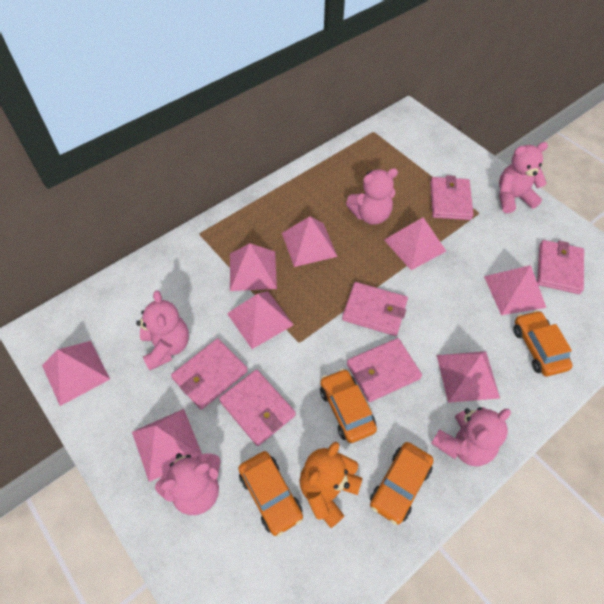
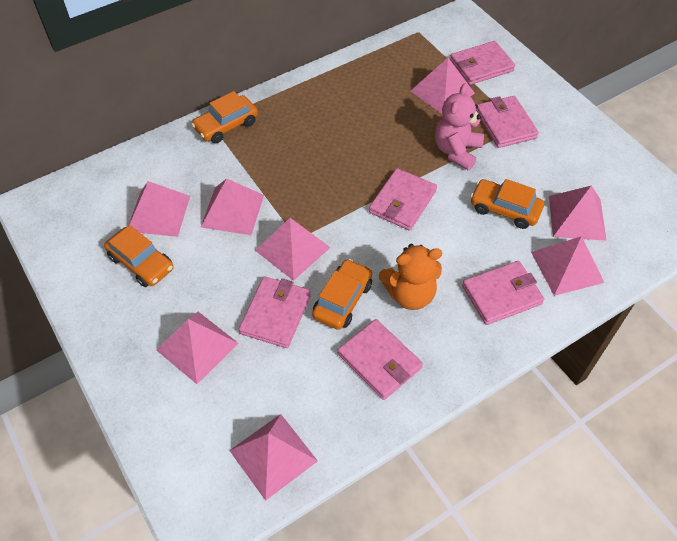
pink teddy bear: 5 -> 1

